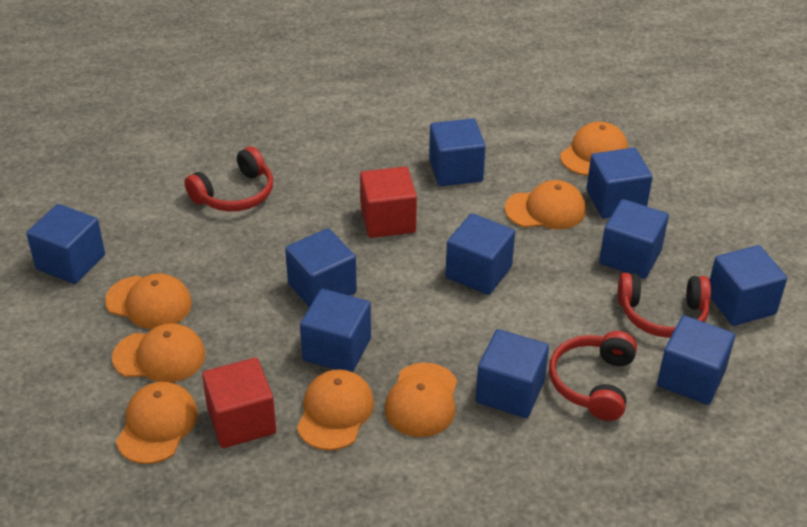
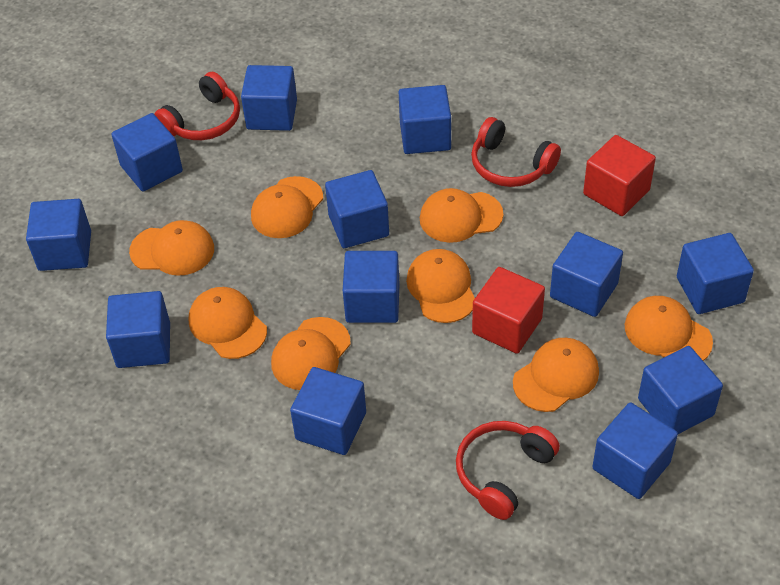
blue cube: 10 -> 12
orange cap: 7 -> 8

